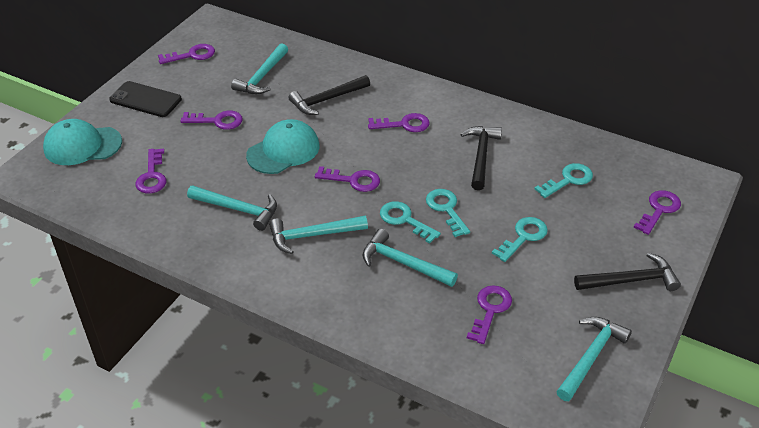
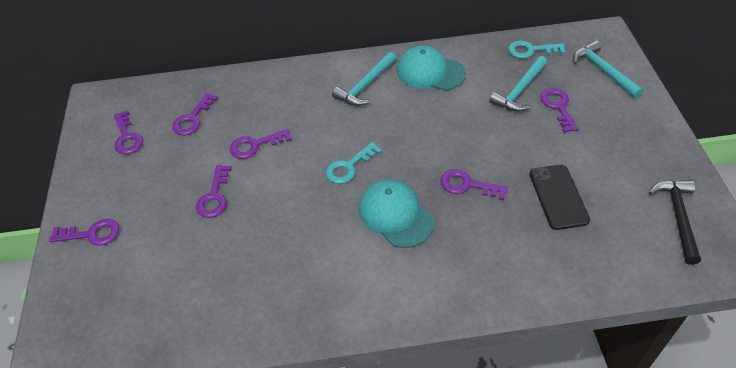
black hammer: 3 -> 1
turquoise hammer: 5 -> 3
turquoise key: 4 -> 2

